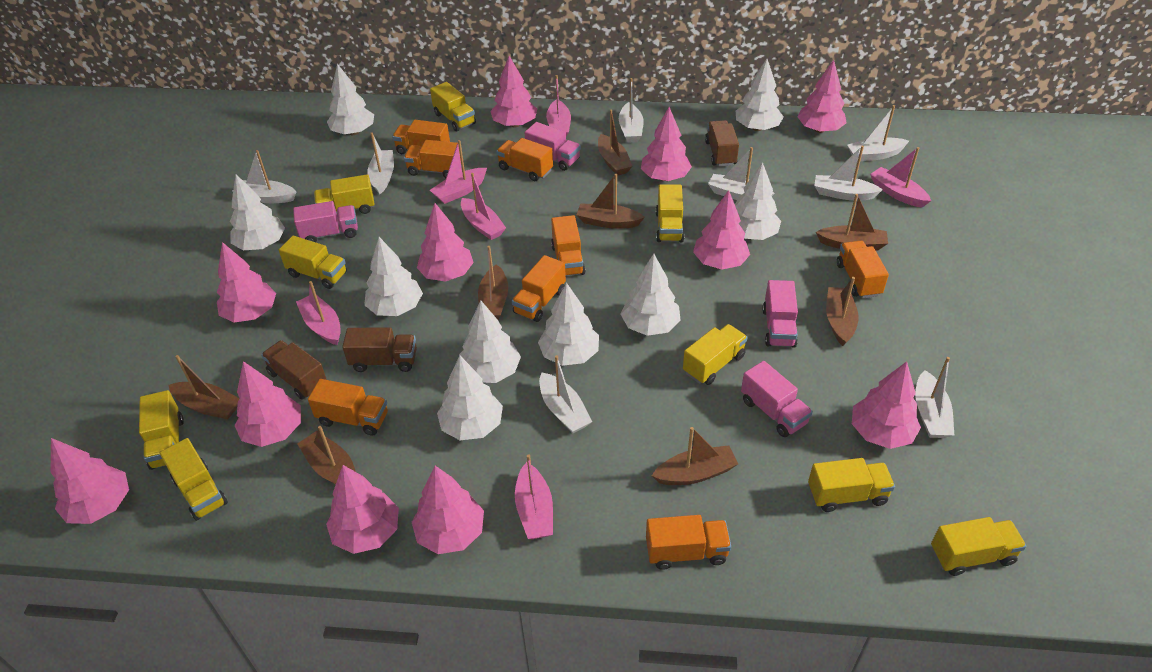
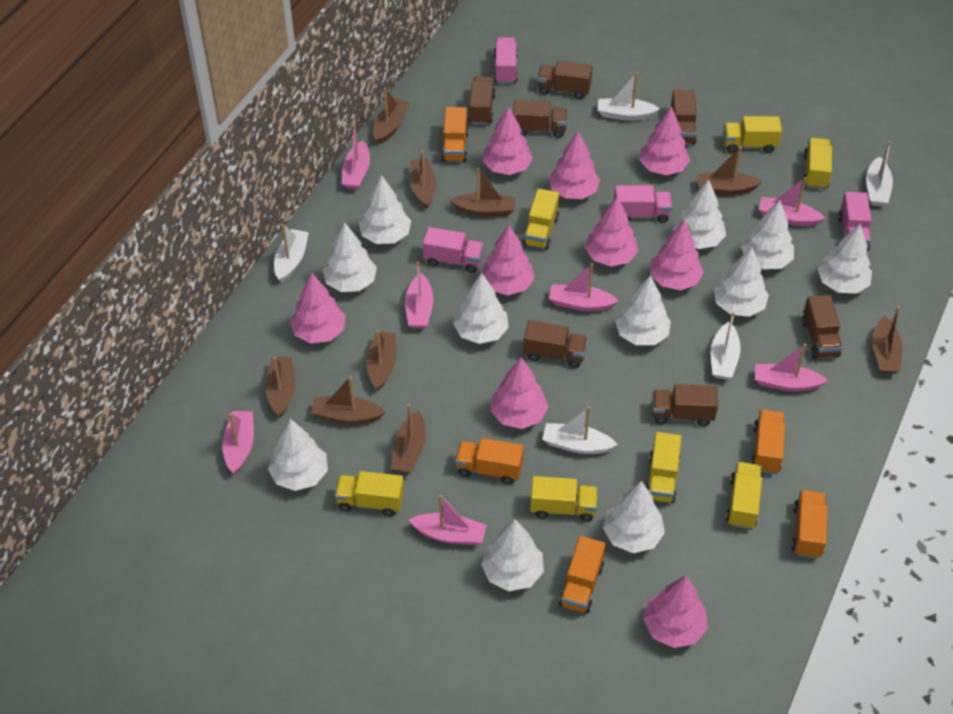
brown boat: 8 -> 9
brown truck: 3 -> 7
orange truck: 8 -> 5
pink boat: 6 -> 7
pink tree: 11 -> 9
white boat: 8 -> 5
white tree: 9 -> 11
yellow truck: 9 -> 7

